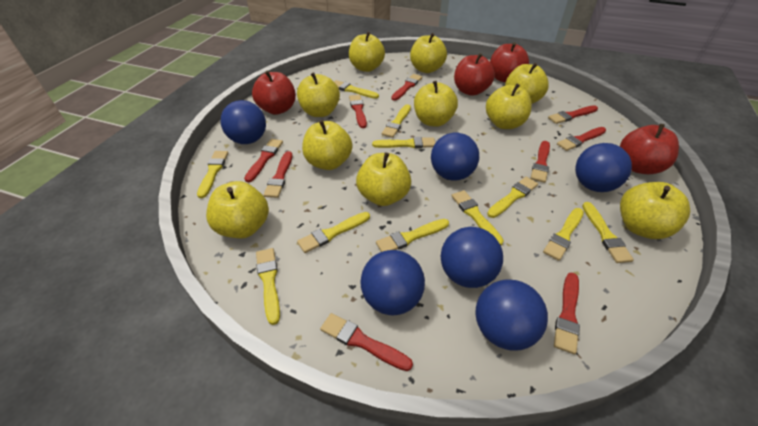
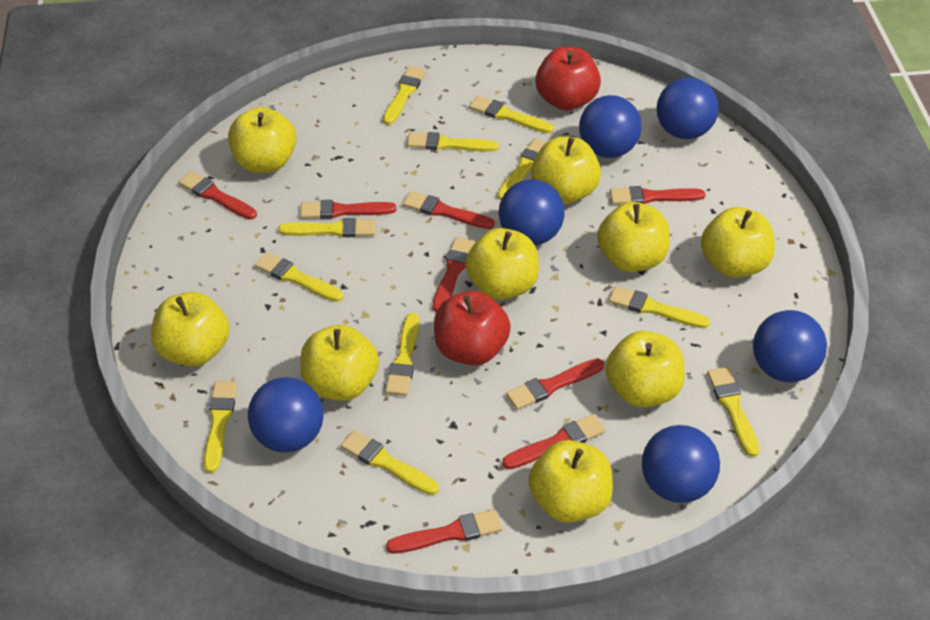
red apple: 4 -> 2
red brush: 9 -> 8
yellow apple: 10 -> 9

